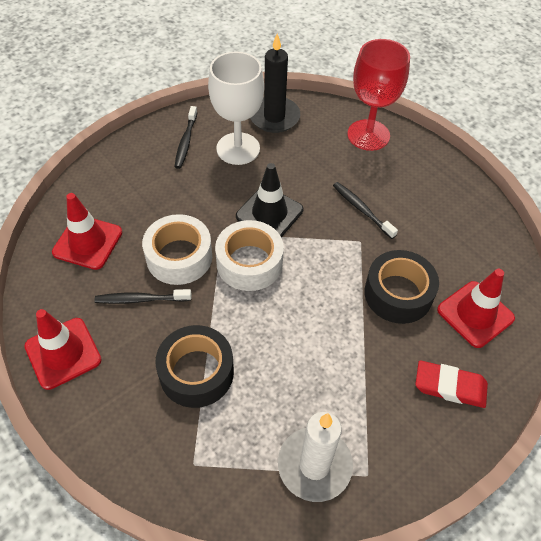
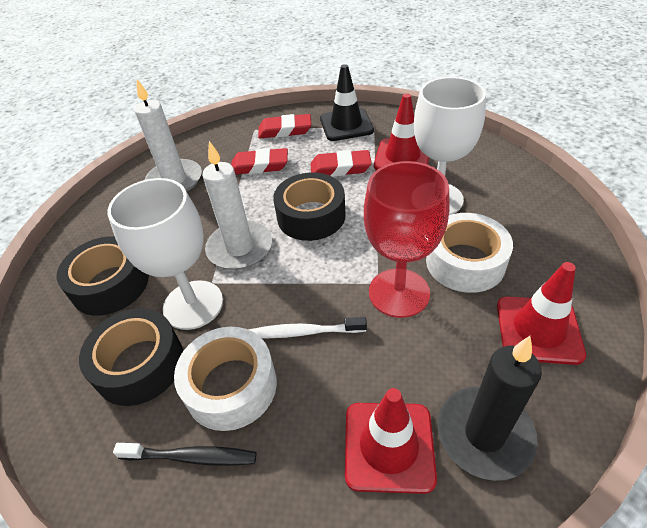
black tape: 2 -> 3
black toothbrush: 3 -> 1
red eraser: 1 -> 3
white candle: 1 -> 2
white goblet: 1 -> 2
white toothbrush: 0 -> 1

